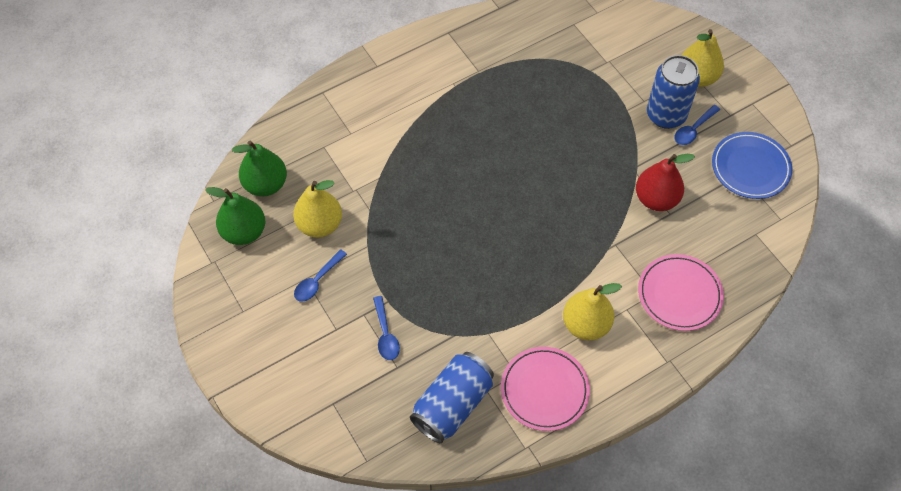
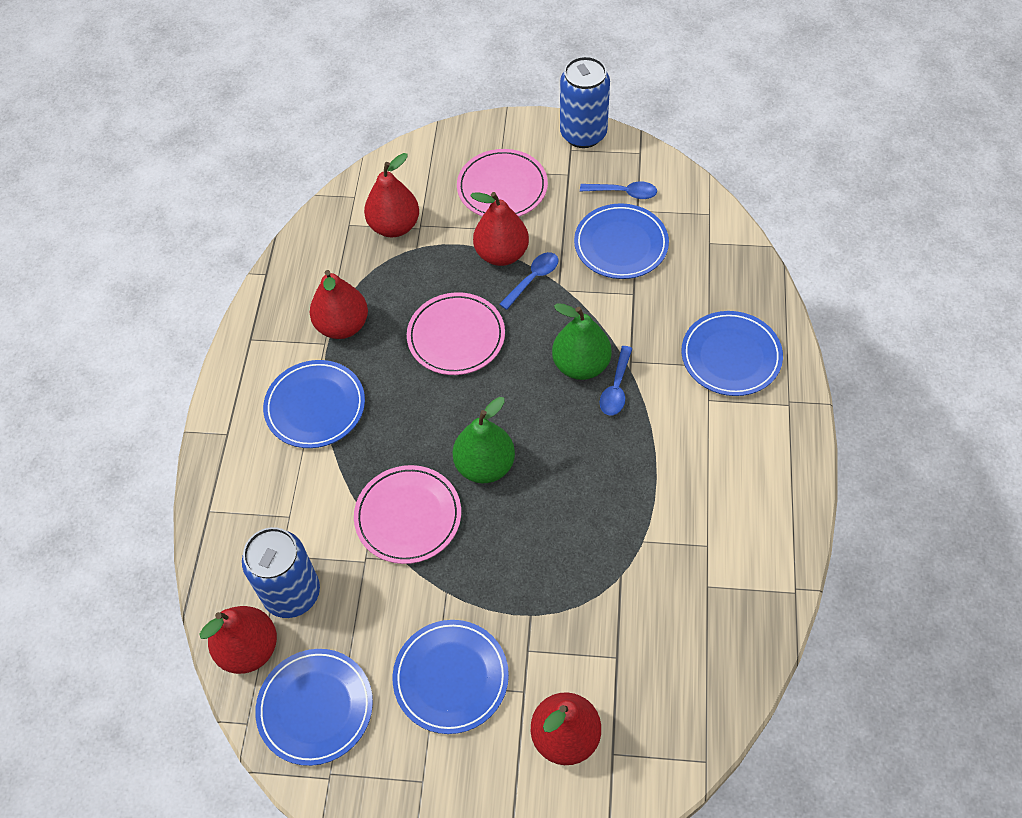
blue plate: 1 -> 5
pink plate: 2 -> 3
red pear: 1 -> 5
yellow pear: 3 -> 0

